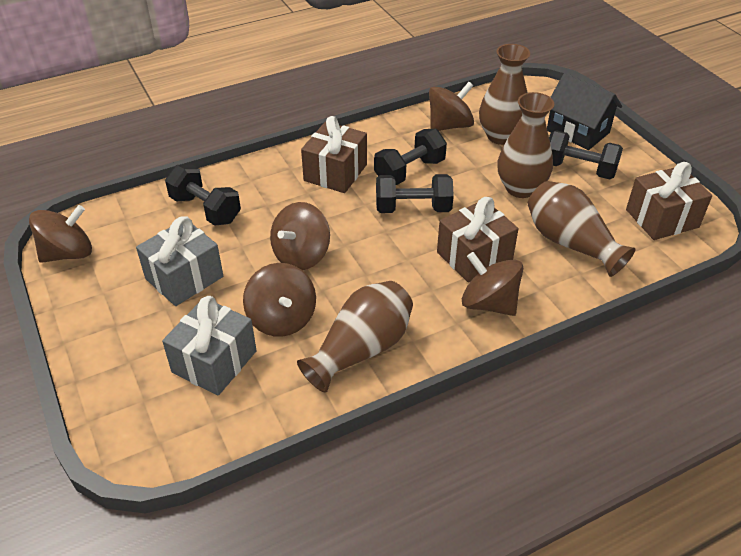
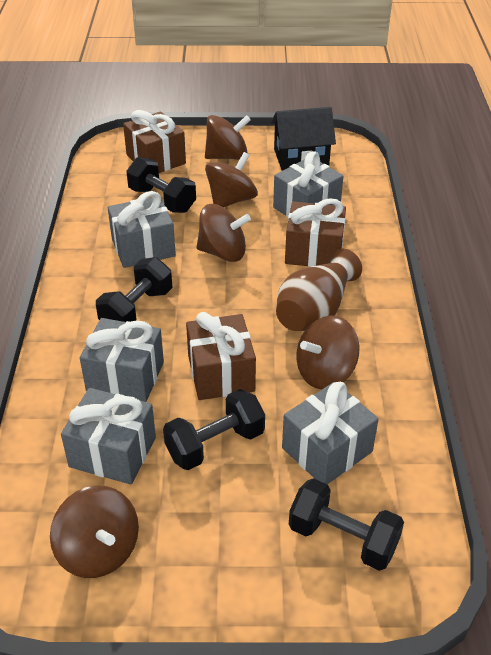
brown vase: 4 -> 1
grey gift: 2 -> 5

